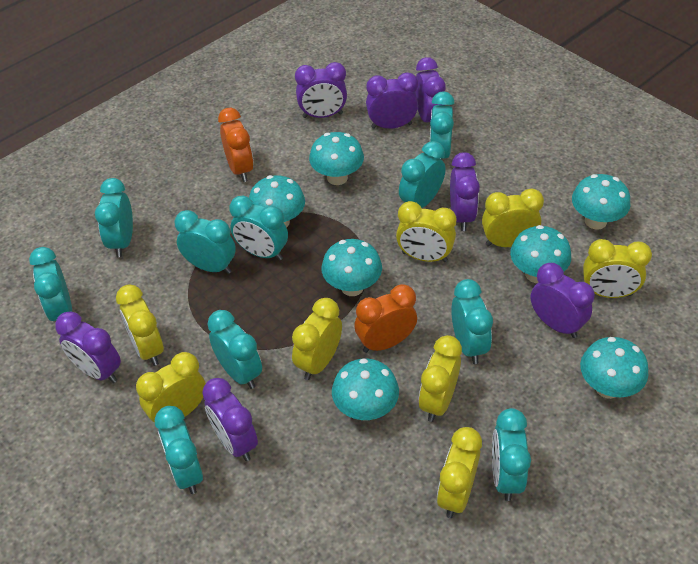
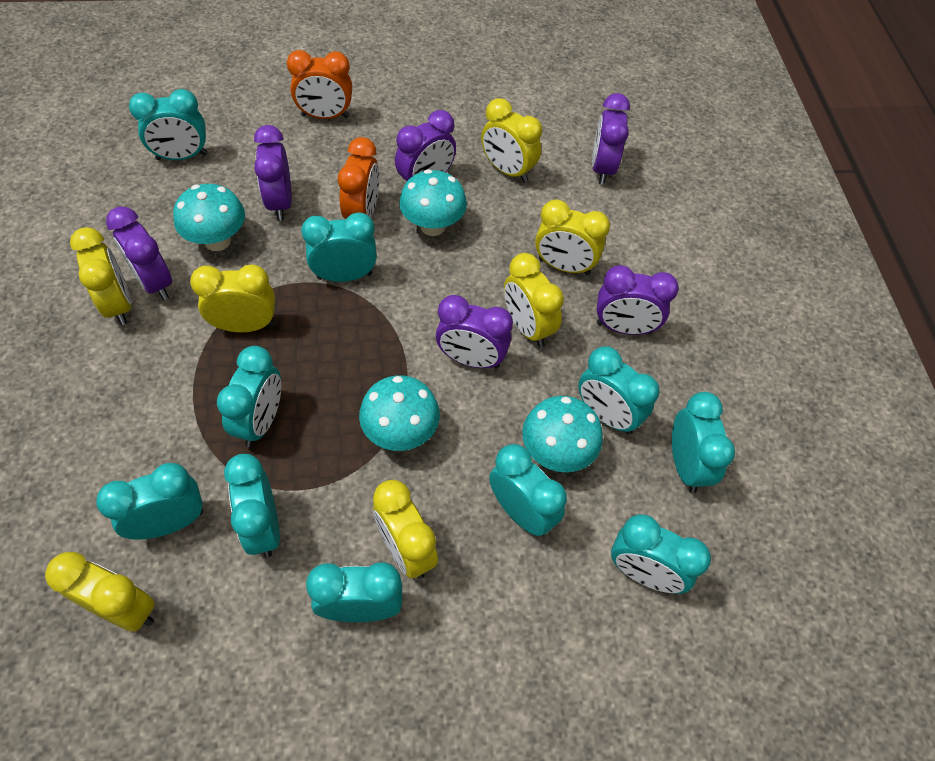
purple clock: 7 -> 6
turquoise mushroom: 7 -> 4
yellow clock: 8 -> 7

